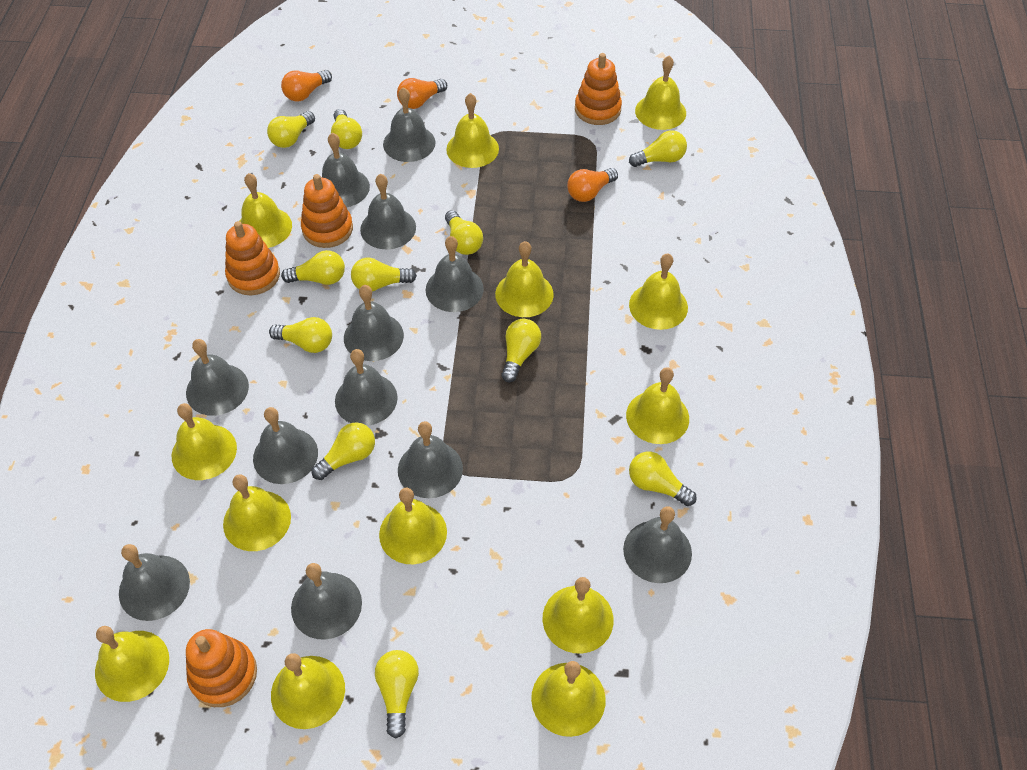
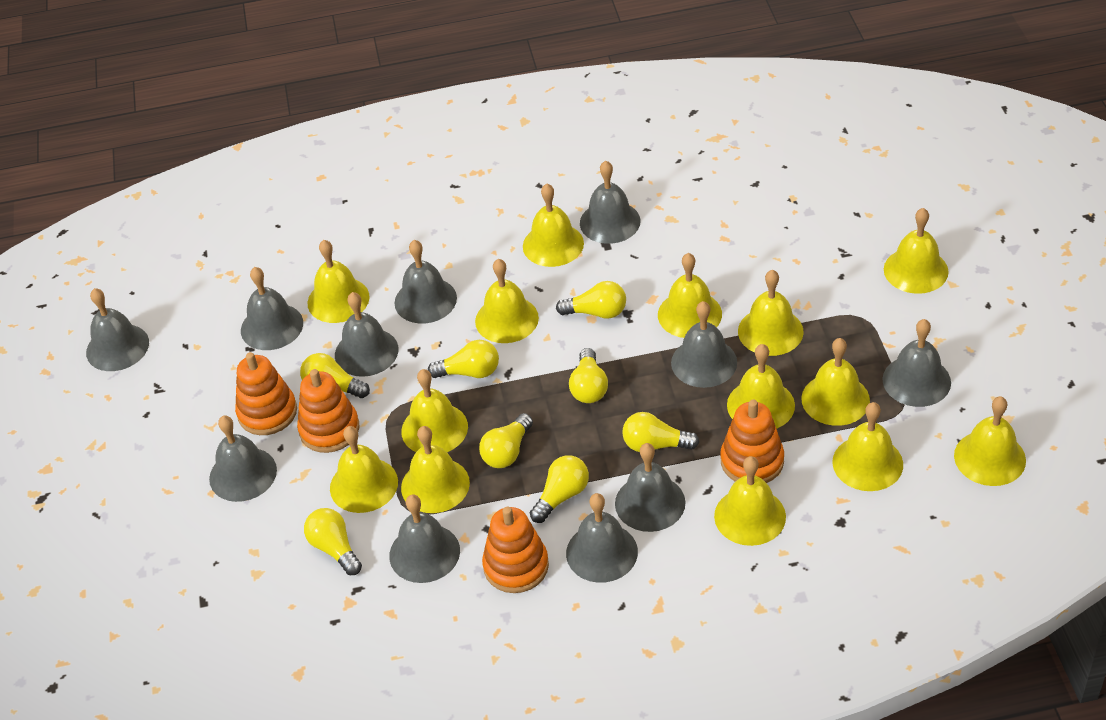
grey bell: 12 -> 11
orange light bulb: 3 -> 0
yellow bell: 13 -> 14
yellow light bulb: 11 -> 8

